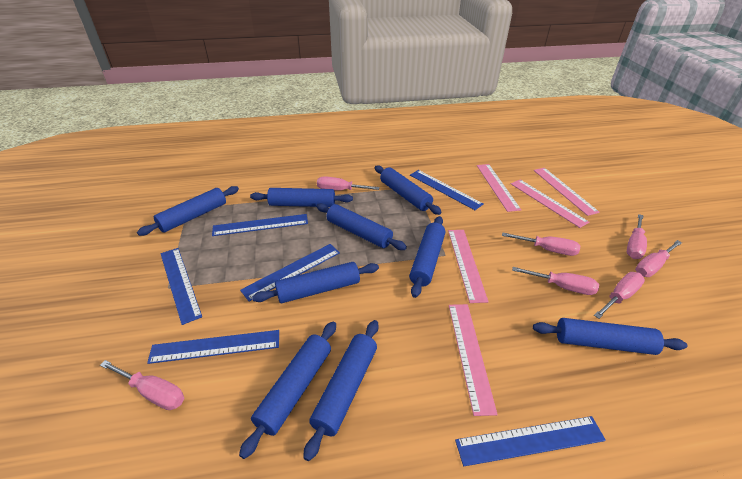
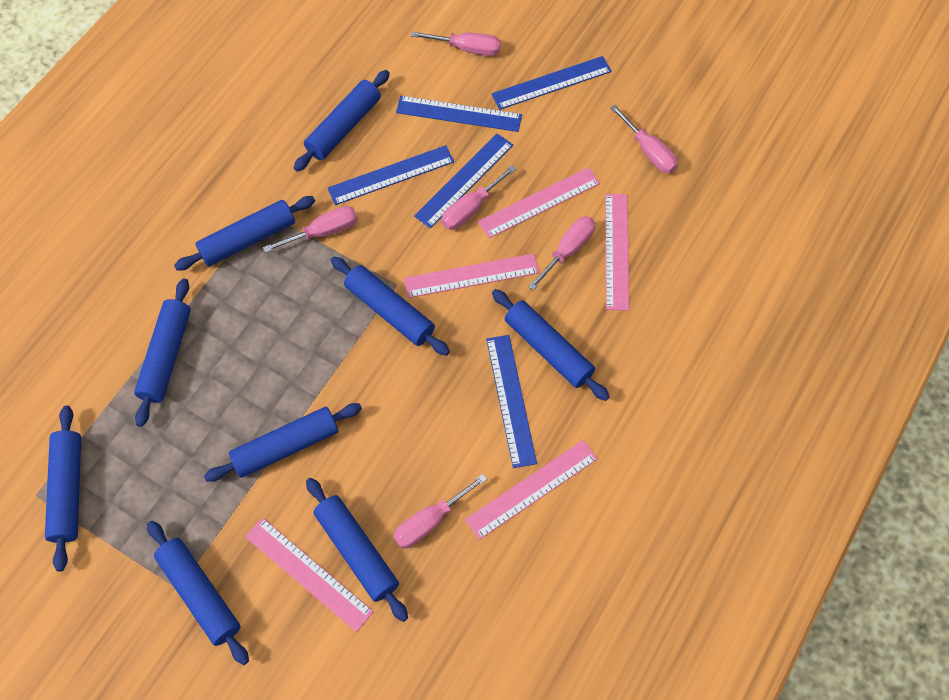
blue ruler: 6 -> 5
pink screwdriver: 7 -> 6

